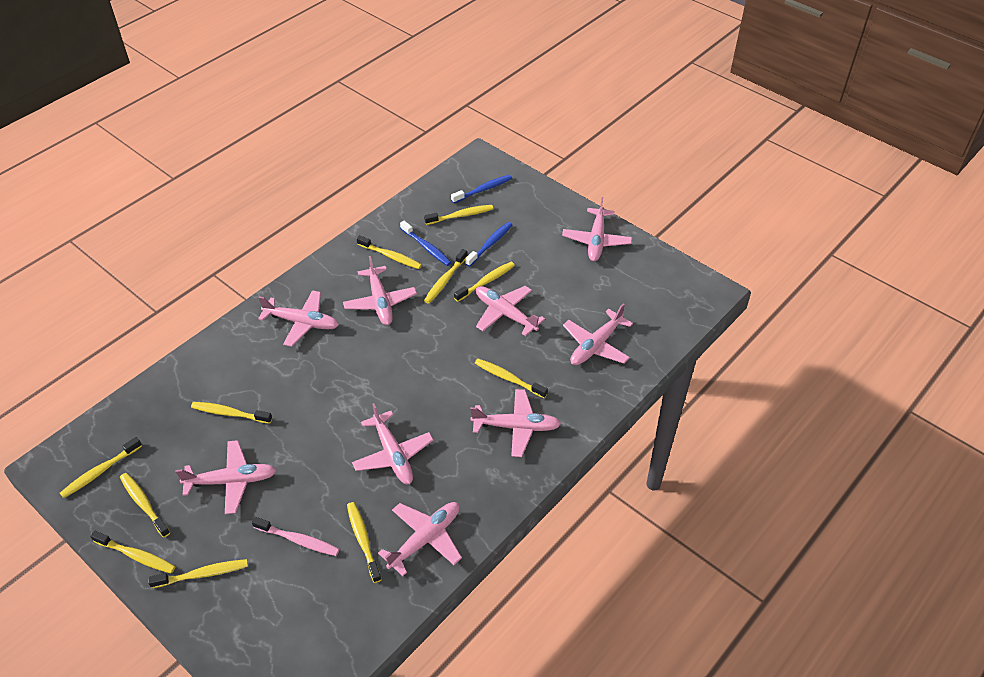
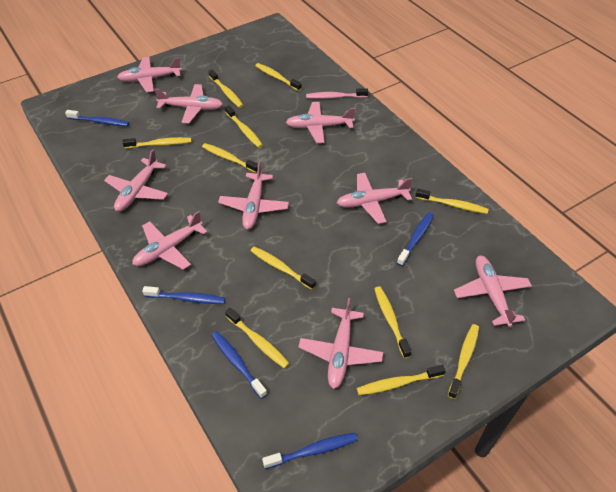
blue toothbrush: 3 -> 5

